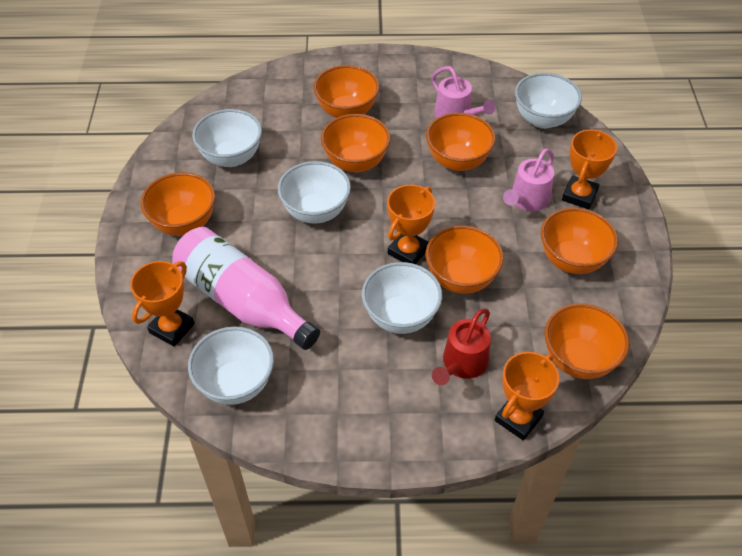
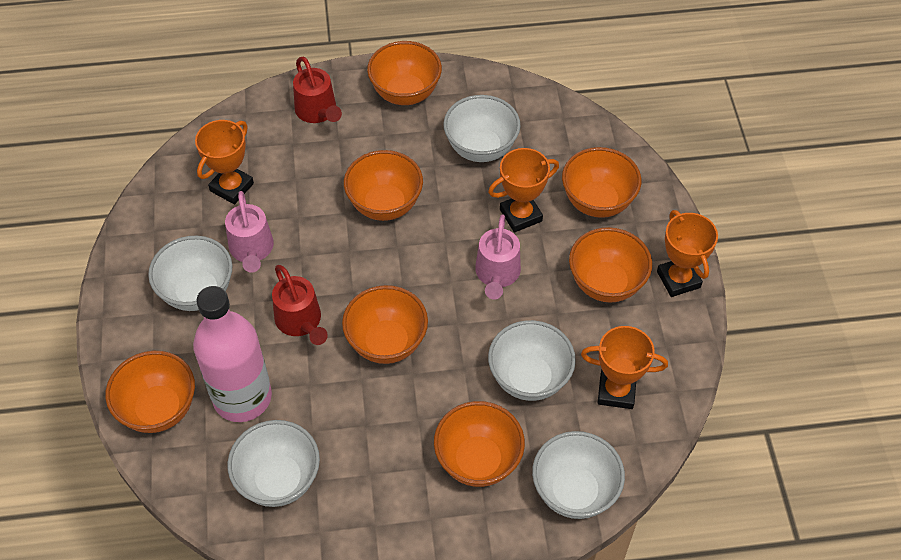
red watering can: 1 -> 2

